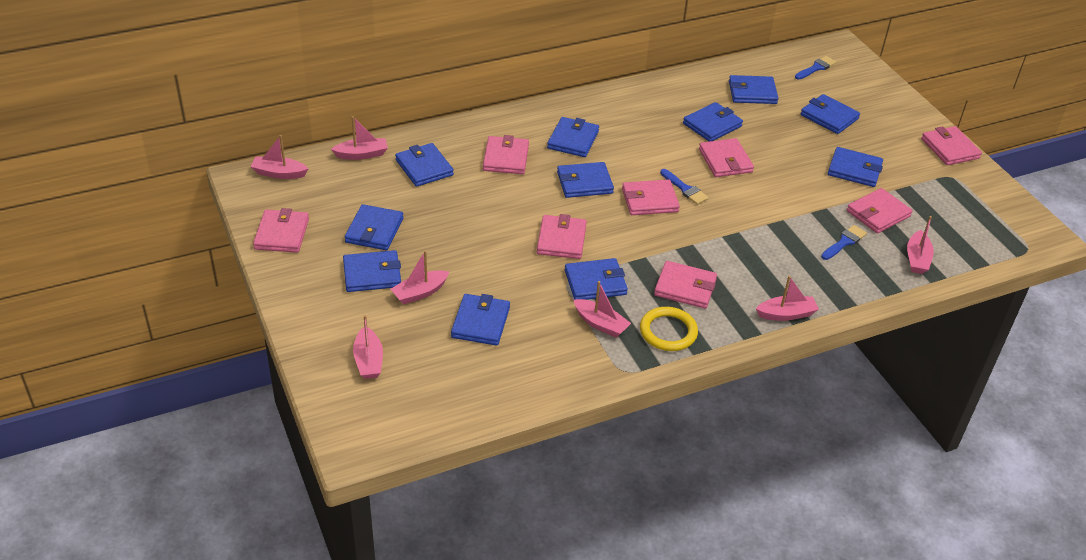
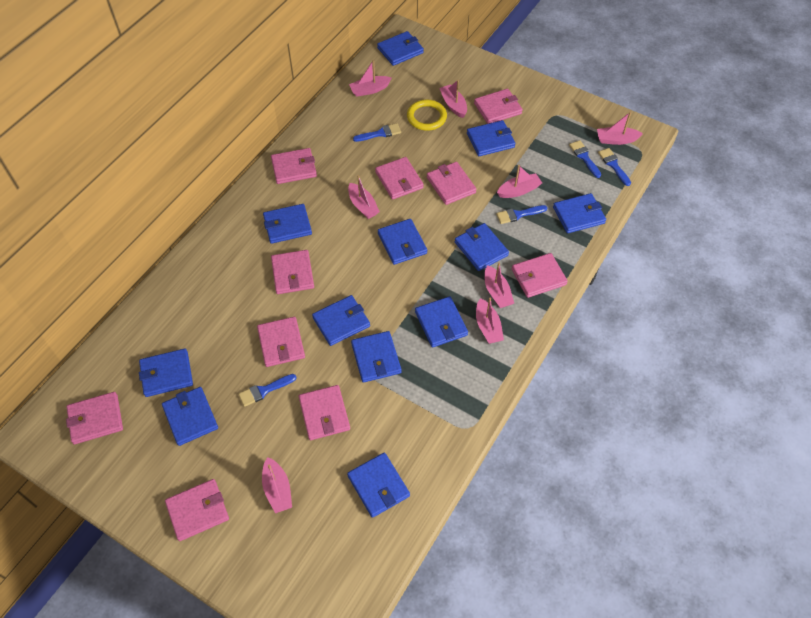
blue brush: 3 -> 5
blue wallet: 11 -> 12
pink boat: 7 -> 8
pink wallet: 8 -> 10

